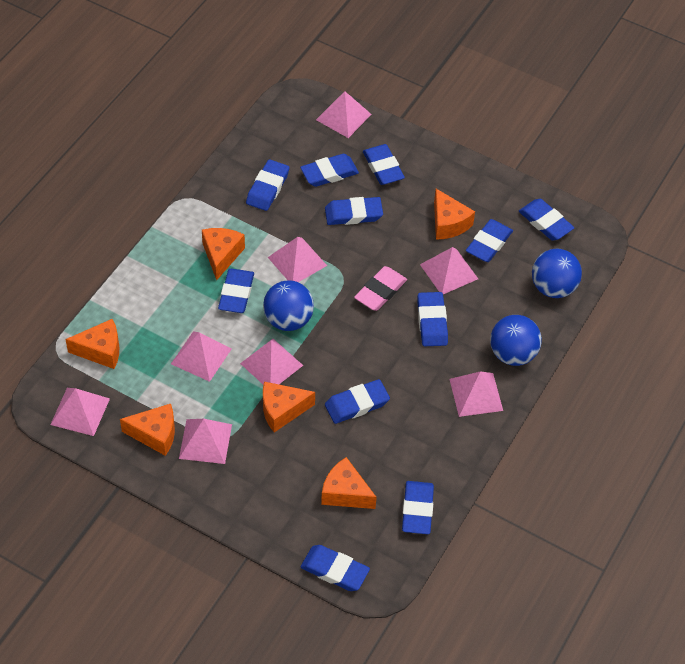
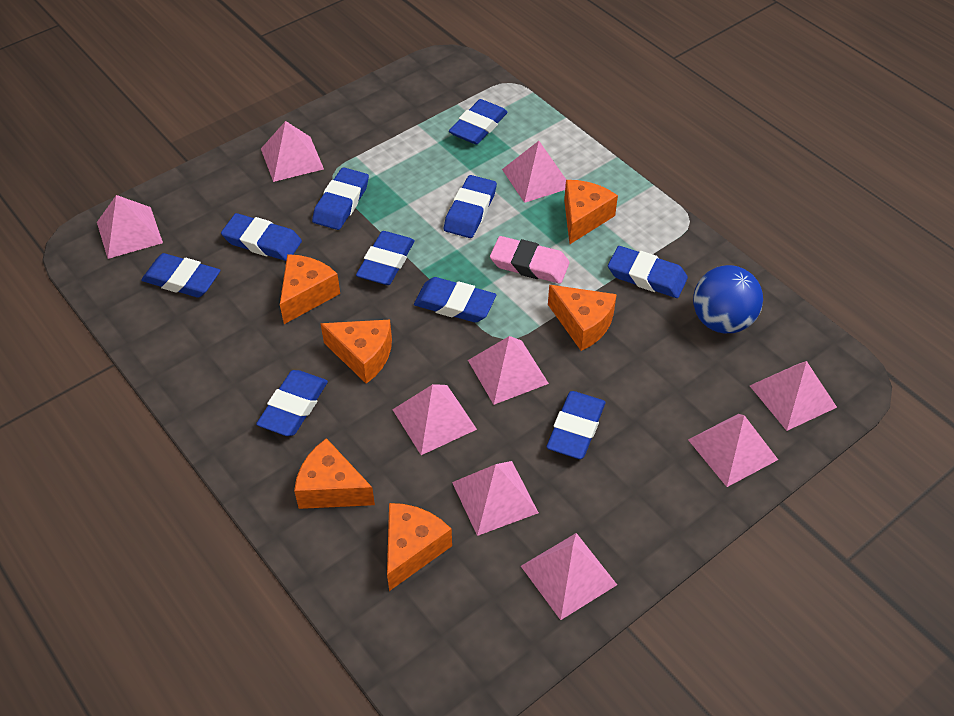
blue ball: 3 -> 1
blue eraser: 11 -> 10
pink pyramid: 8 -> 9

